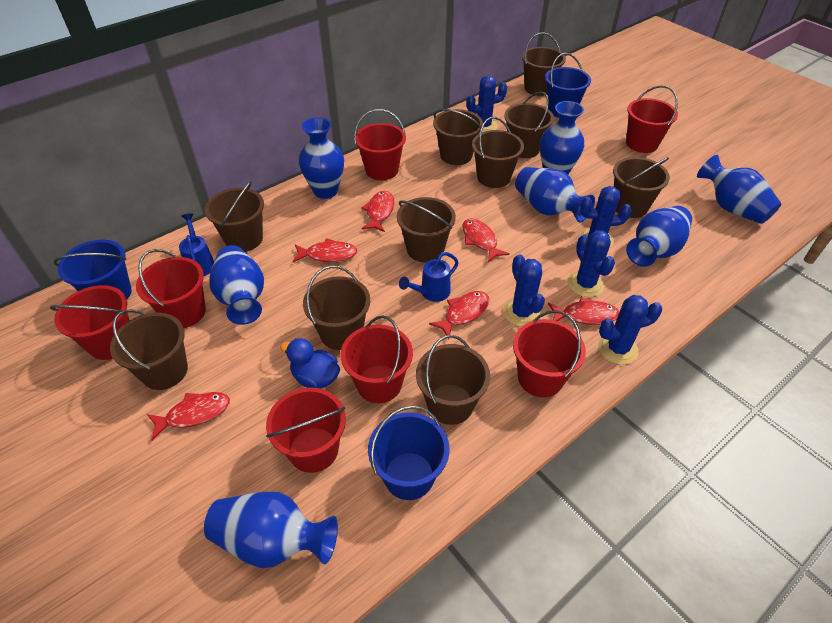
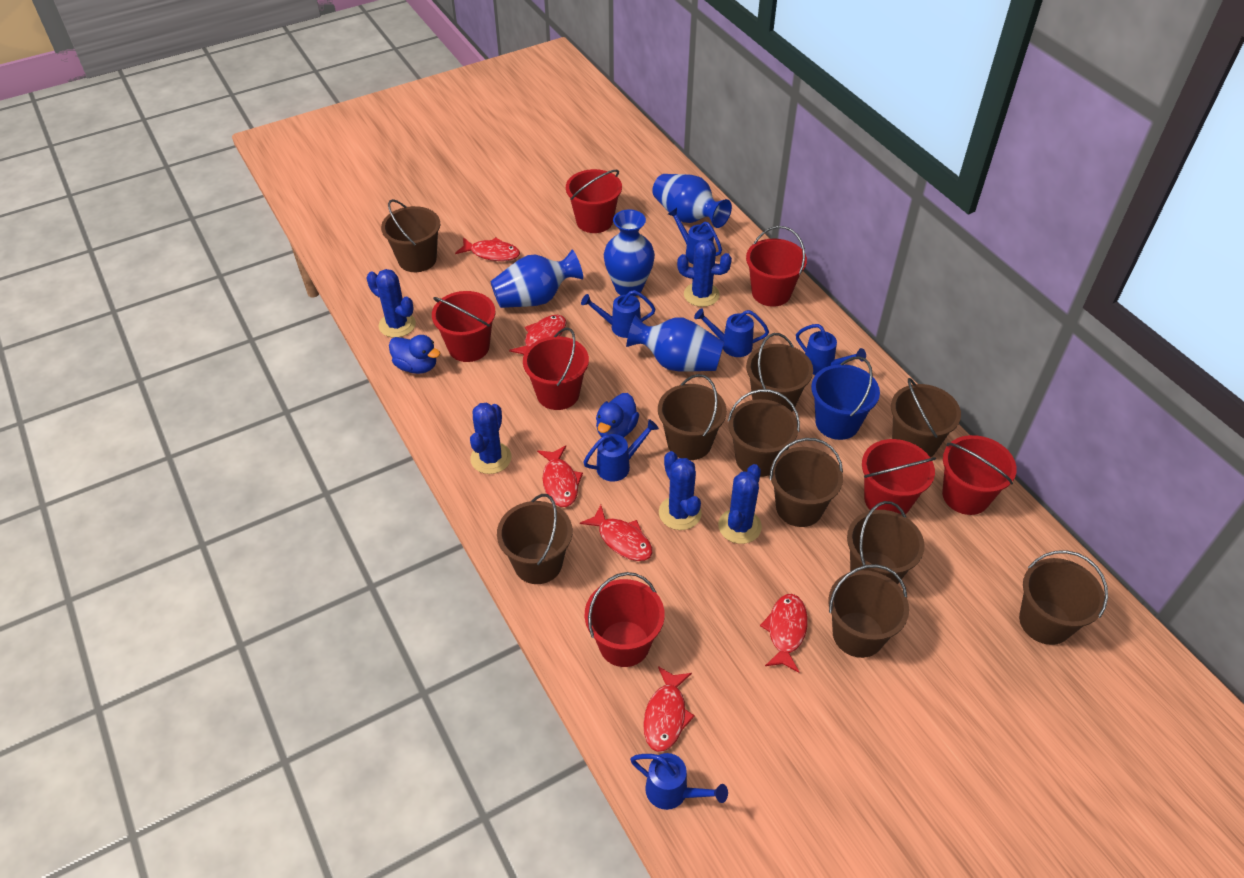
blue bucket: 3 -> 1
blue duck: 1 -> 2
blue vase: 7 -> 4
blue watering can: 2 -> 6

